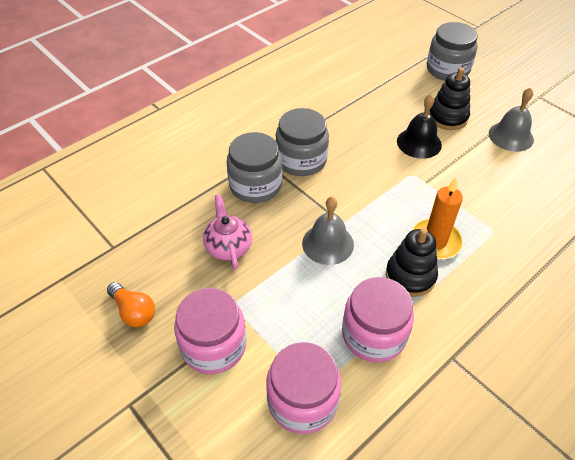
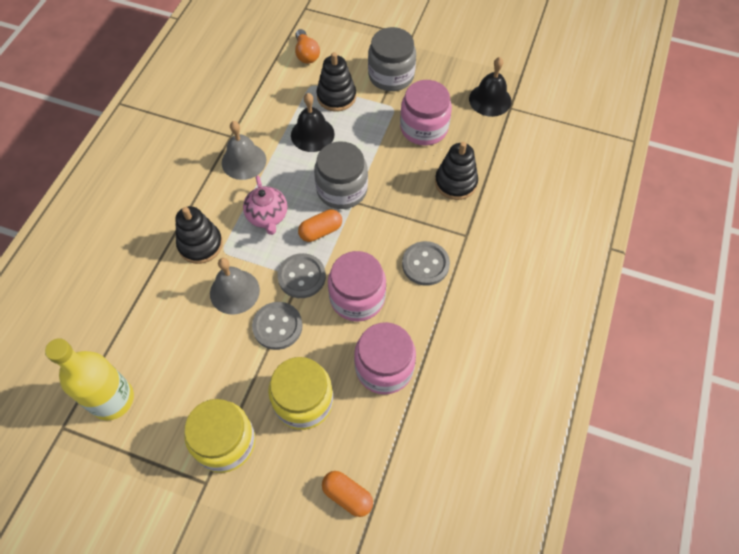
black bell: 1 -> 2
black stacking toy: 2 -> 3
grey button: 0 -> 3
grey jar: 3 -> 2
orange candle: 1 -> 0
orange capsule: 0 -> 2
yellow bottle: 0 -> 1
yellow jar: 0 -> 2

